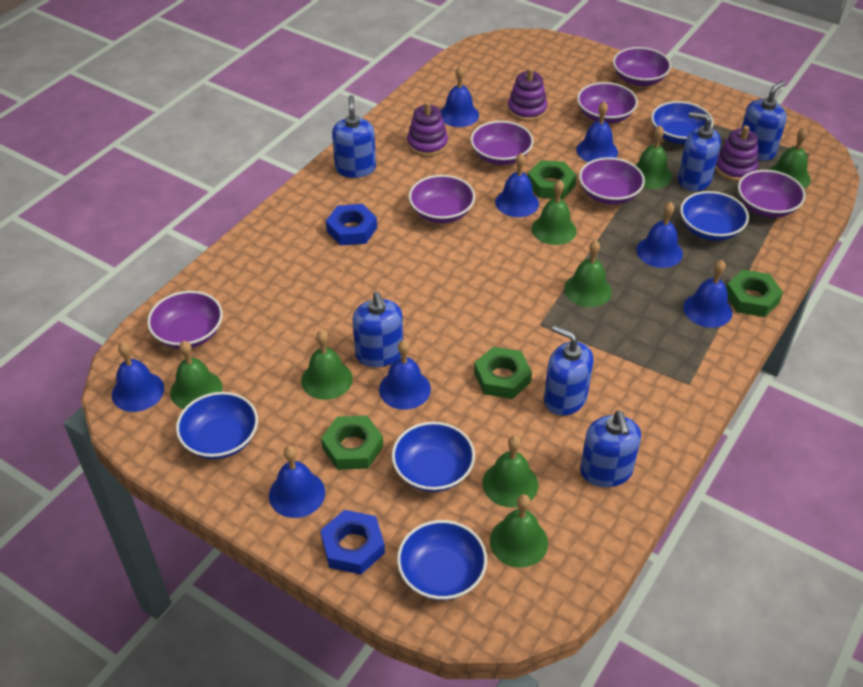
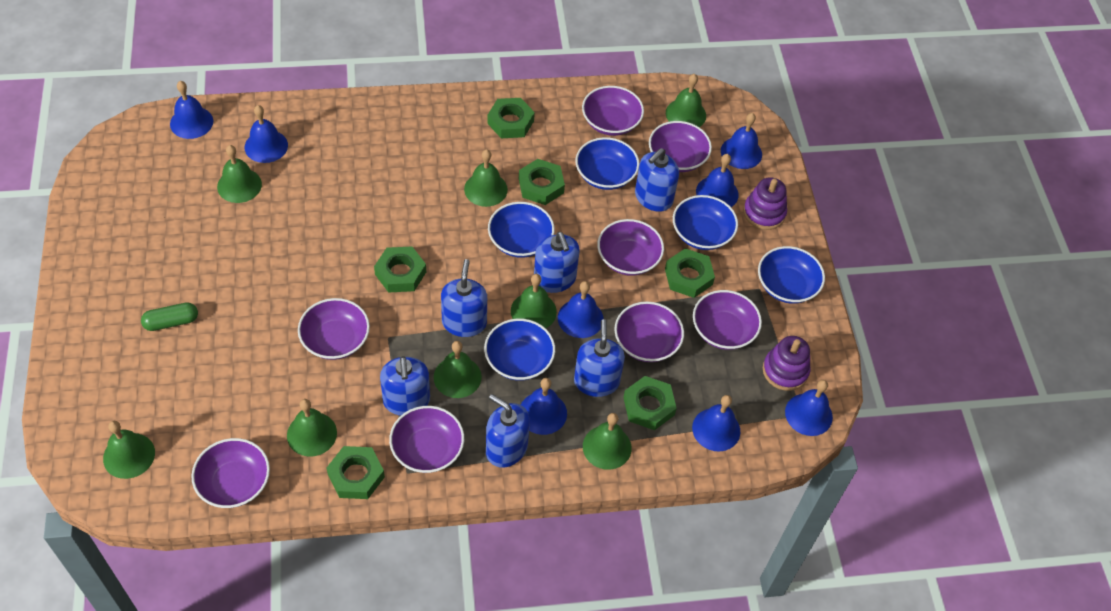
blue nut: 2 -> 0
green capsule: 0 -> 1
green nut: 4 -> 6
purple bowl: 7 -> 8
purple stacking toy: 3 -> 2

